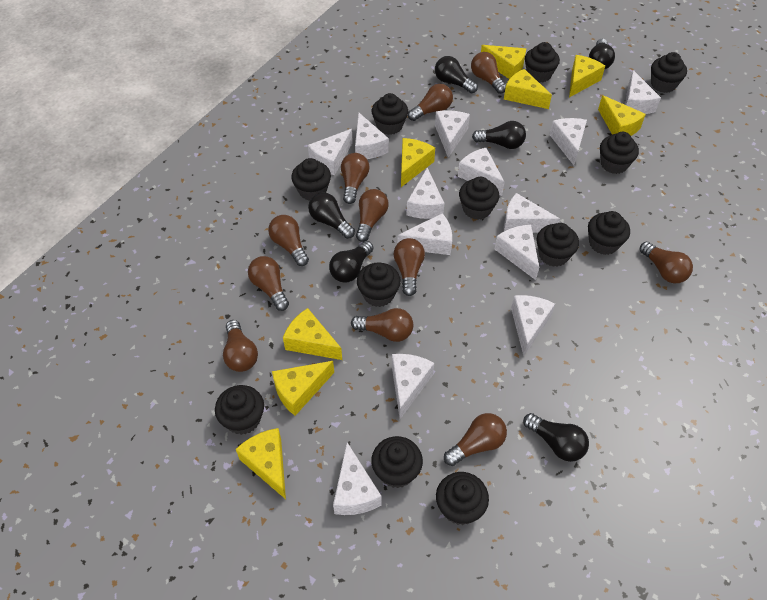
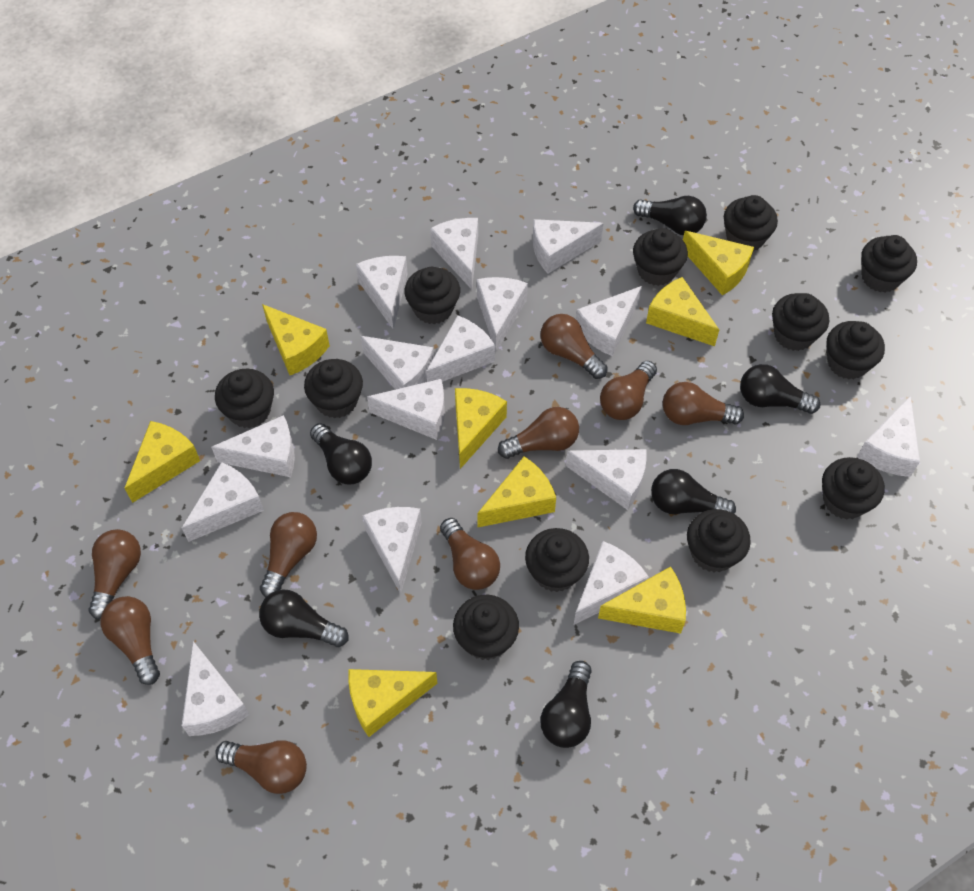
brown light bulb: 11 -> 9
white cheese: 13 -> 15

